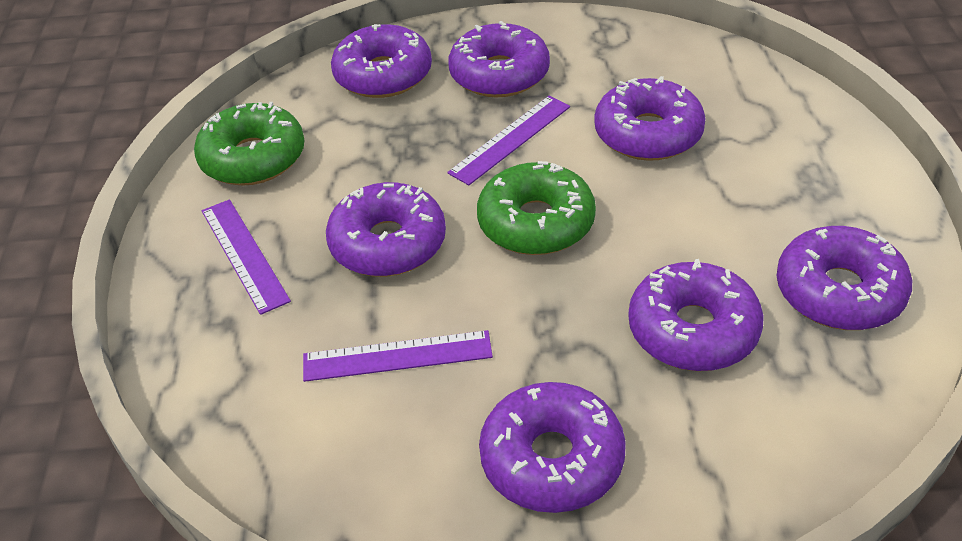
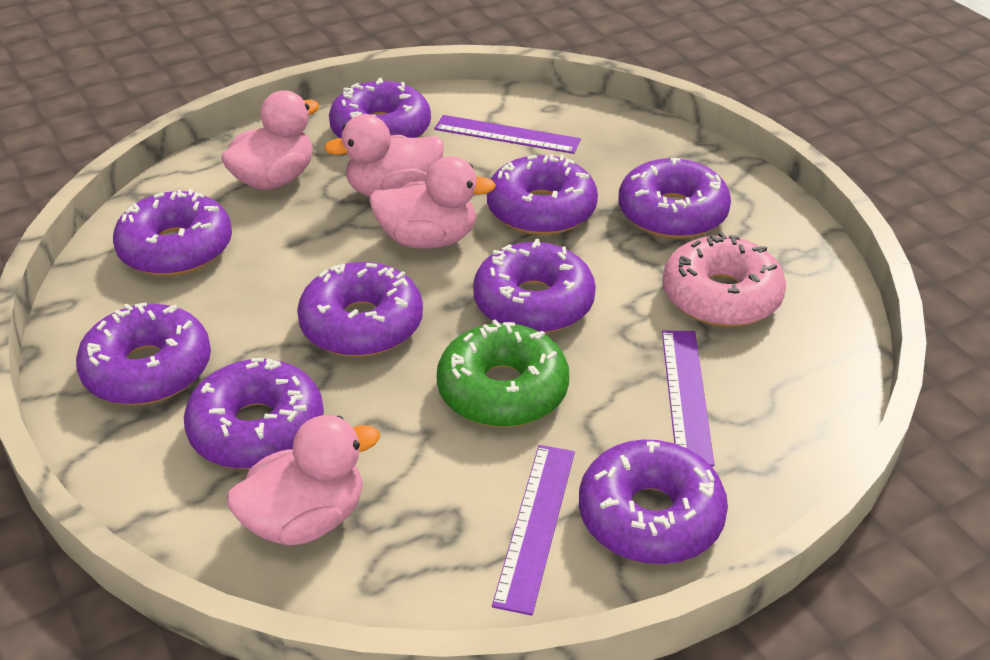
green donut: 2 -> 1
pink donut: 0 -> 1
pink duck: 0 -> 4
purple donut: 7 -> 9

